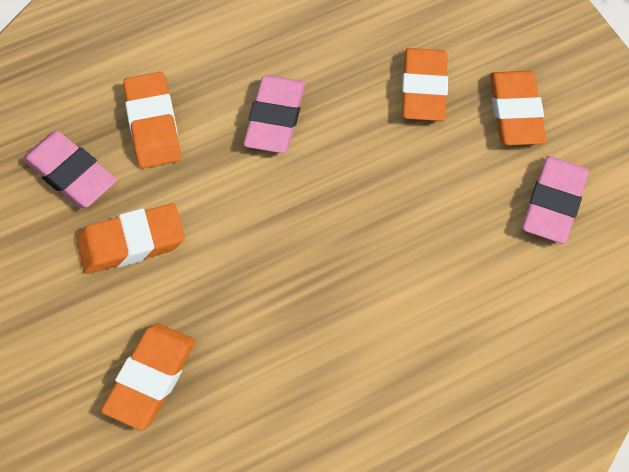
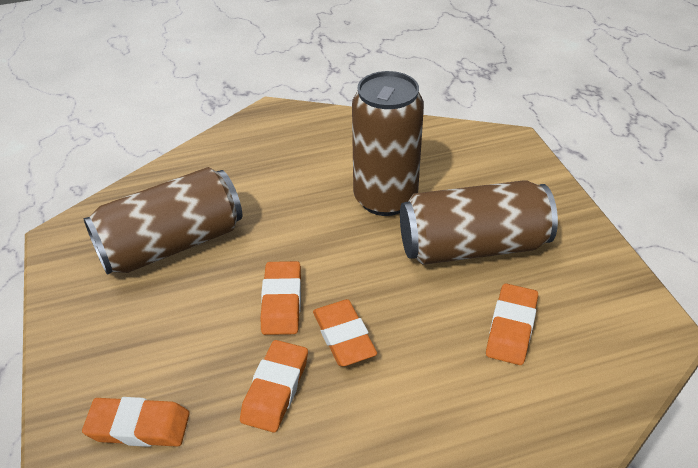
brown can: 0 -> 3
pink eraser: 3 -> 0

